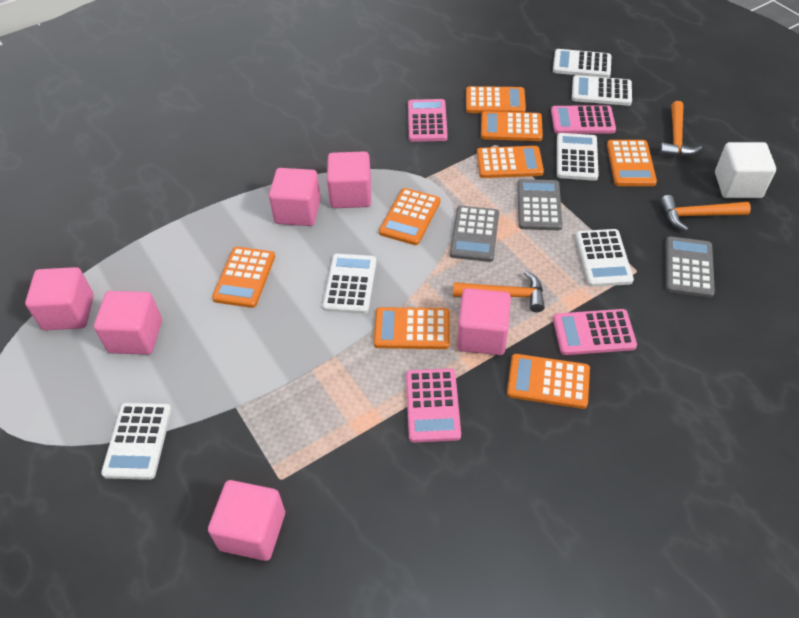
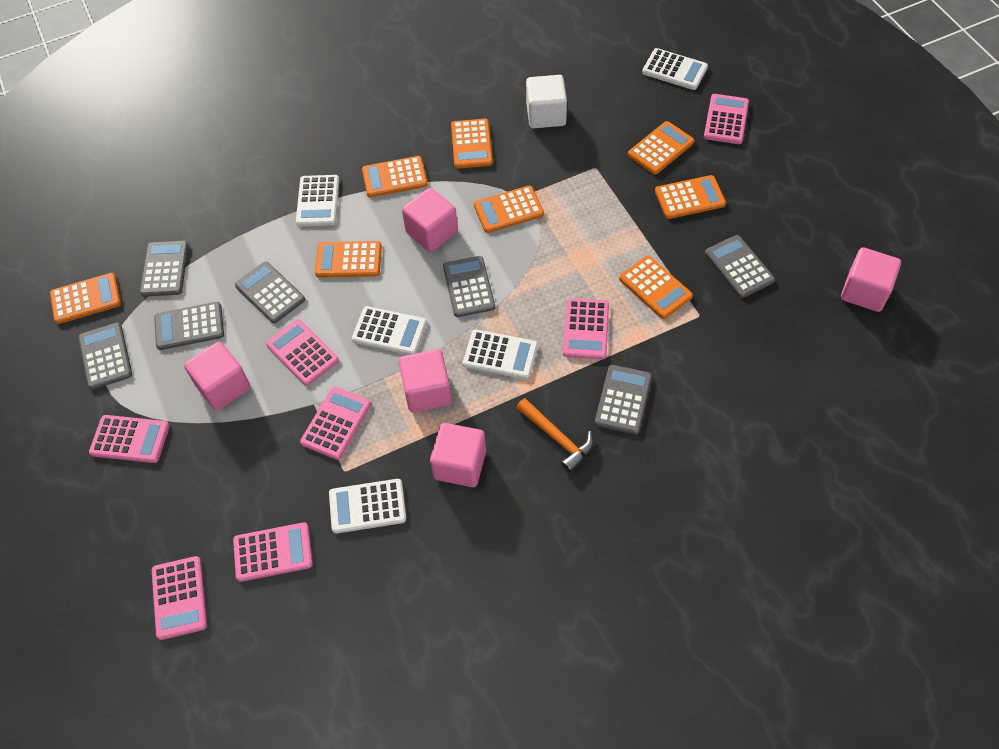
grey calculator: 3 -> 7
orange hammer: 3 -> 1
pink calculator: 4 -> 7
pink cube: 6 -> 5
white calculator: 6 -> 5

